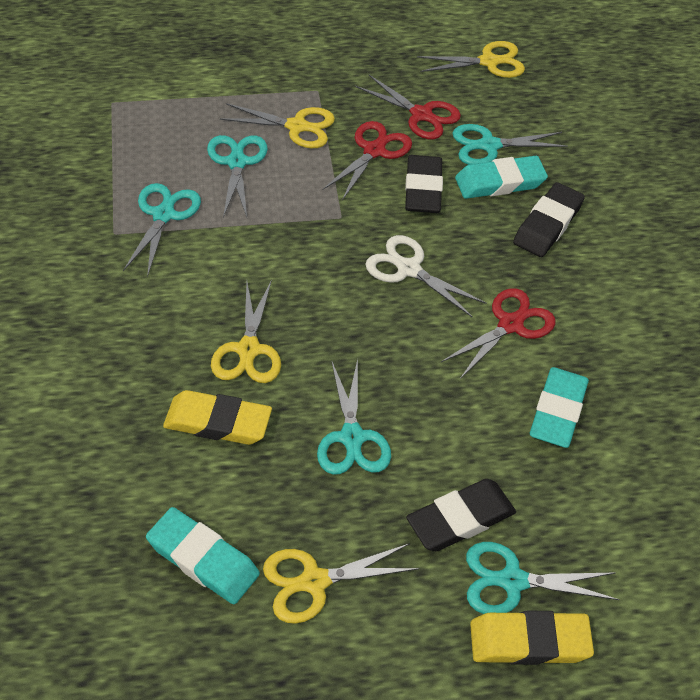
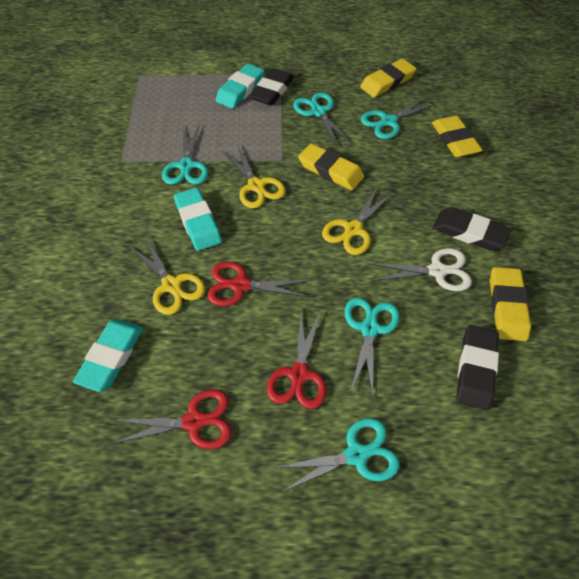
yellow eraser: 2 -> 4
yellow scissors: 4 -> 3

